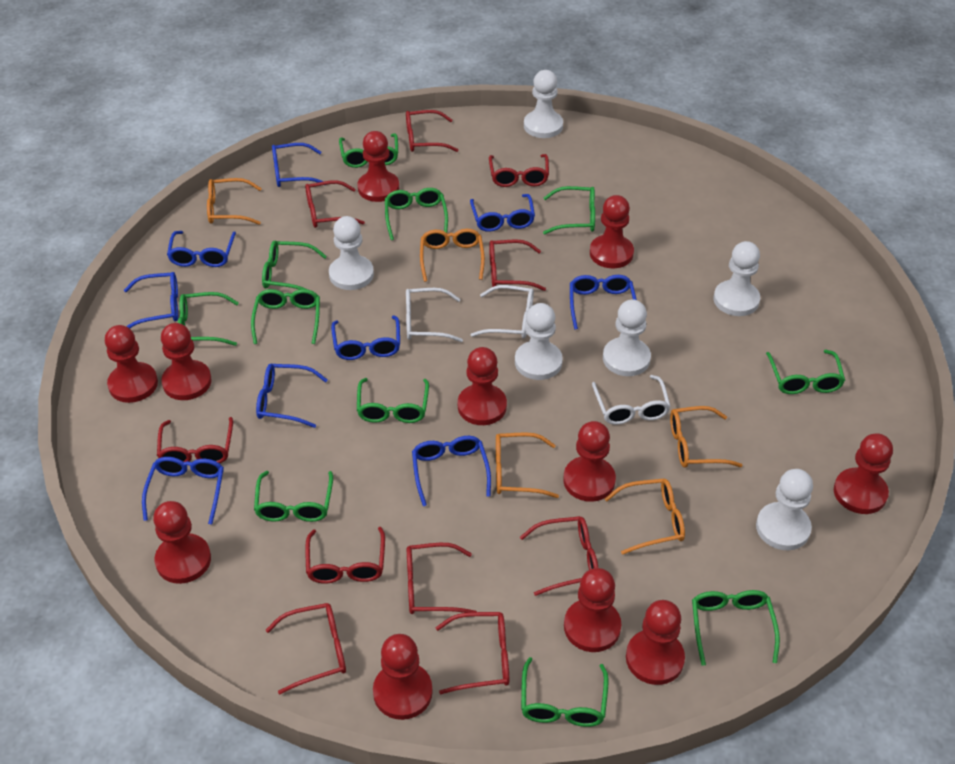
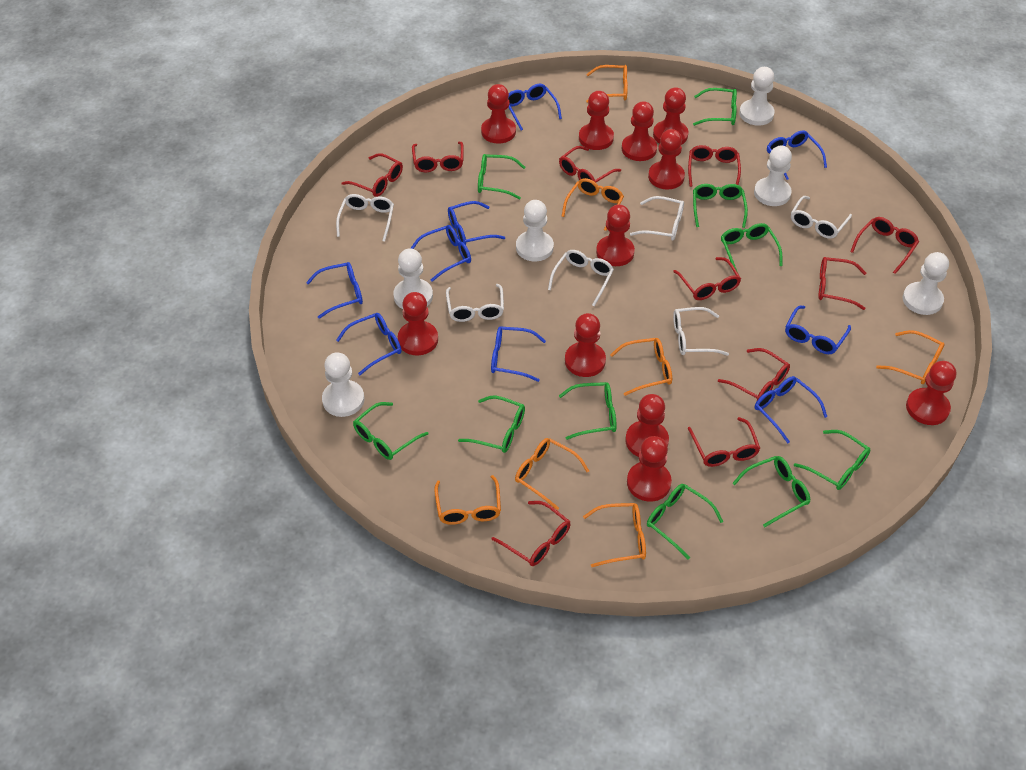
green glasses: 11 -> 10
orange glasses: 5 -> 7
white glasses: 3 -> 6

